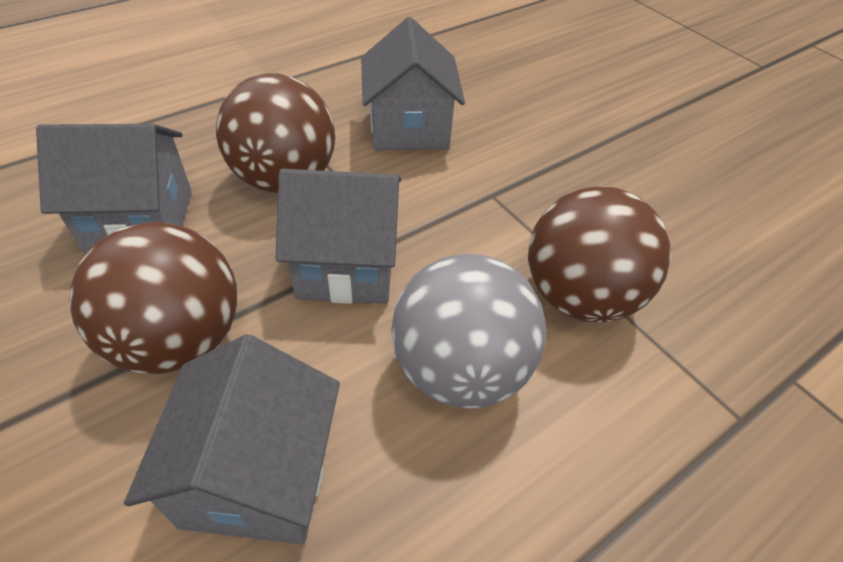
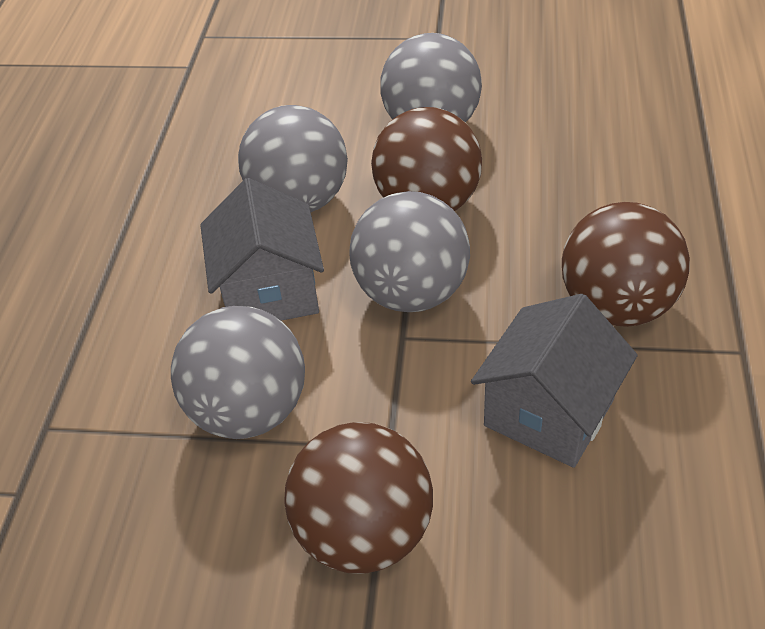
grey ball: 1 -> 4
grey house: 4 -> 2

